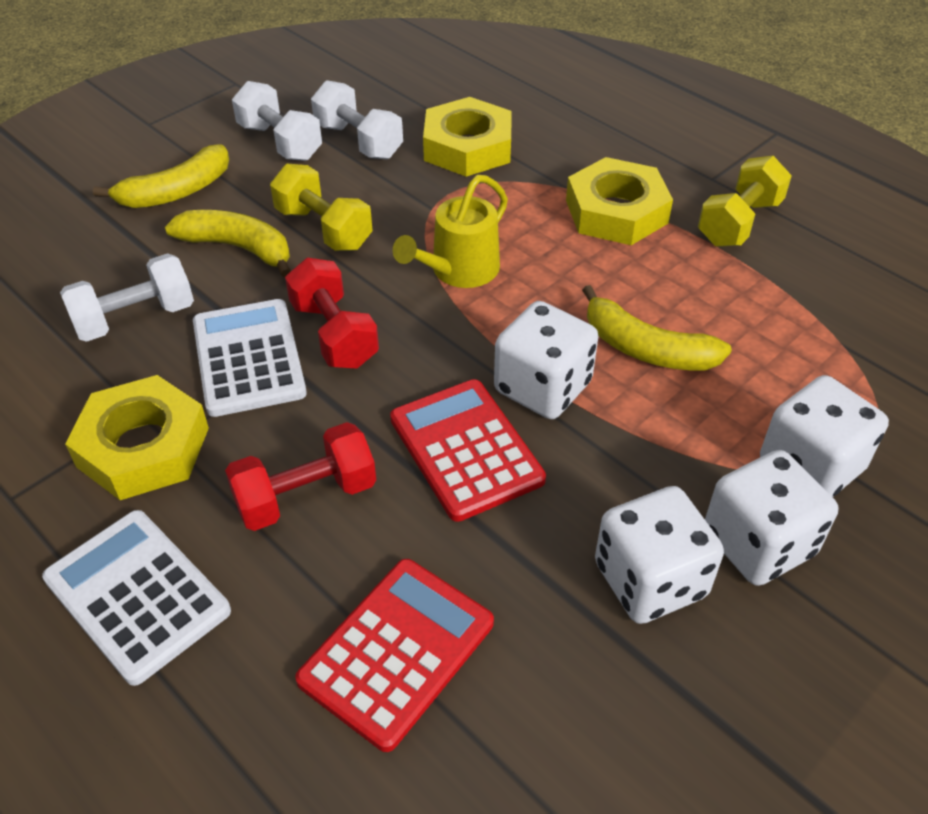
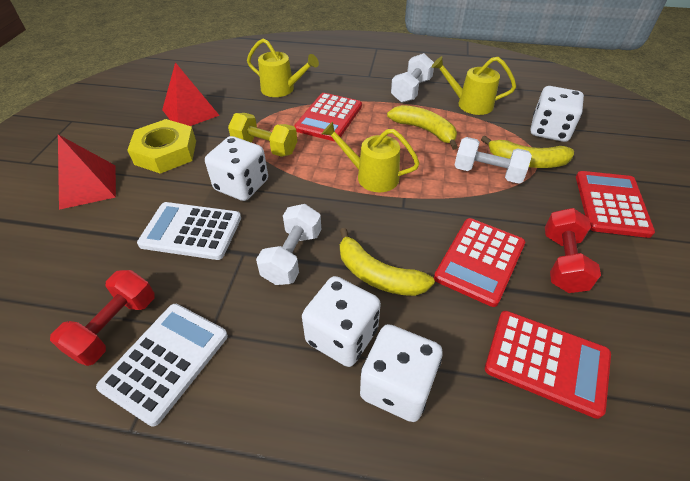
red calculator: 2 -> 4
red pyramid: 0 -> 2
yellow dumbbell: 2 -> 1
yellow nut: 3 -> 1
yellow watering can: 1 -> 3

